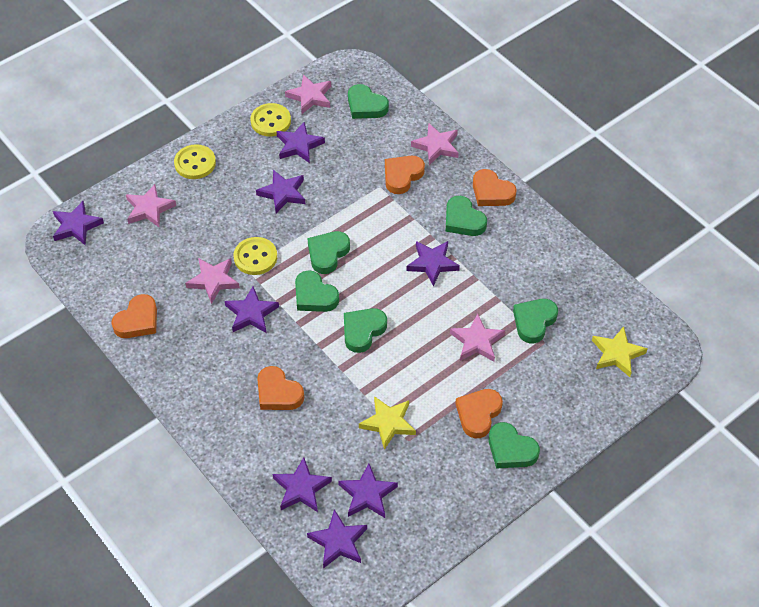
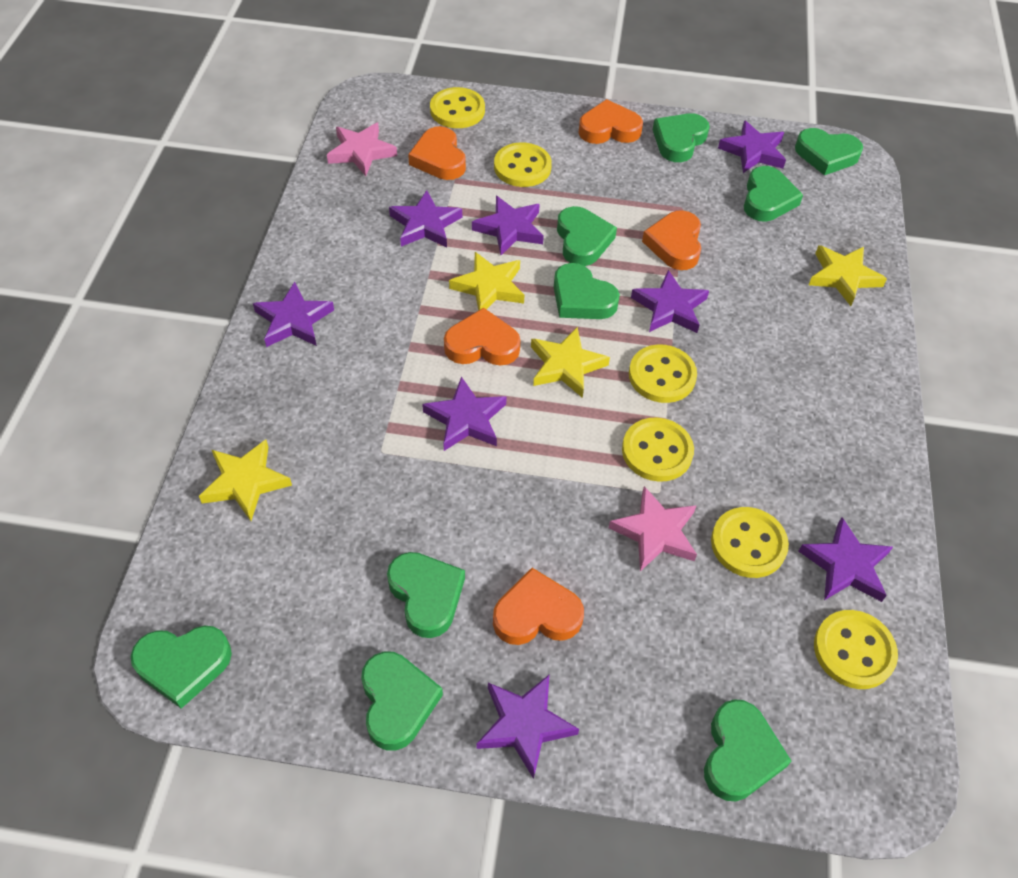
green heart: 7 -> 9
pink star: 5 -> 2
yellow button: 3 -> 6
yellow star: 2 -> 4

